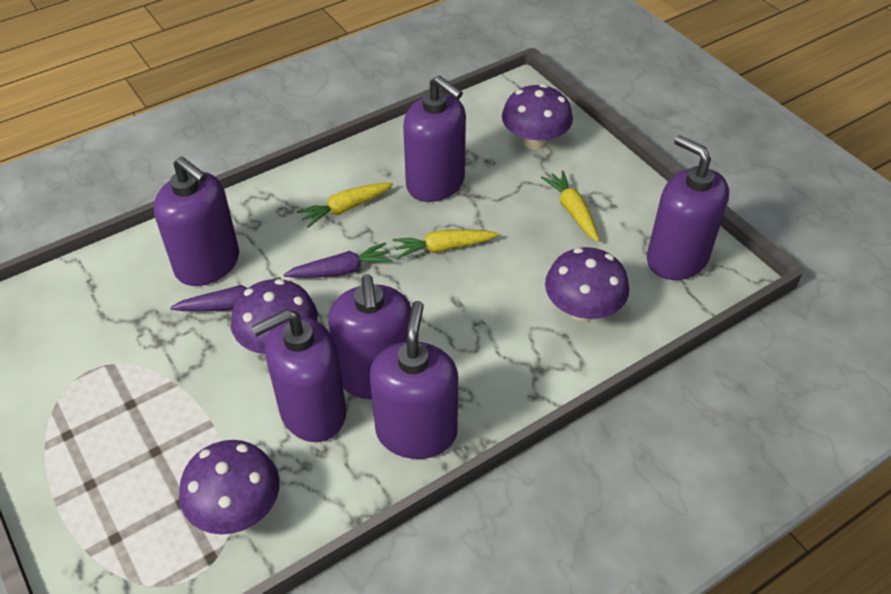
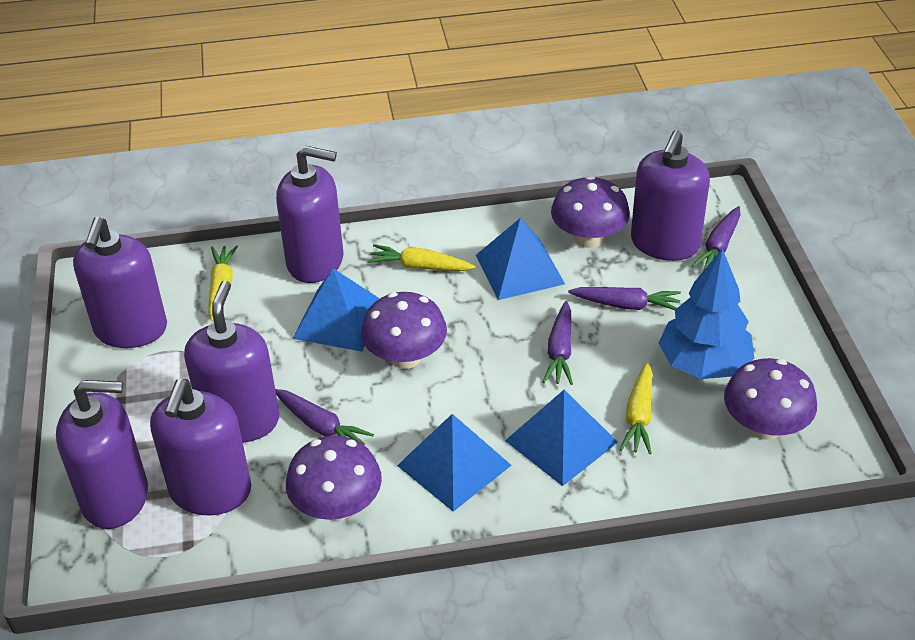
blue pyramid: 0 -> 4
blue tree: 0 -> 1
purple carrot: 2 -> 4

